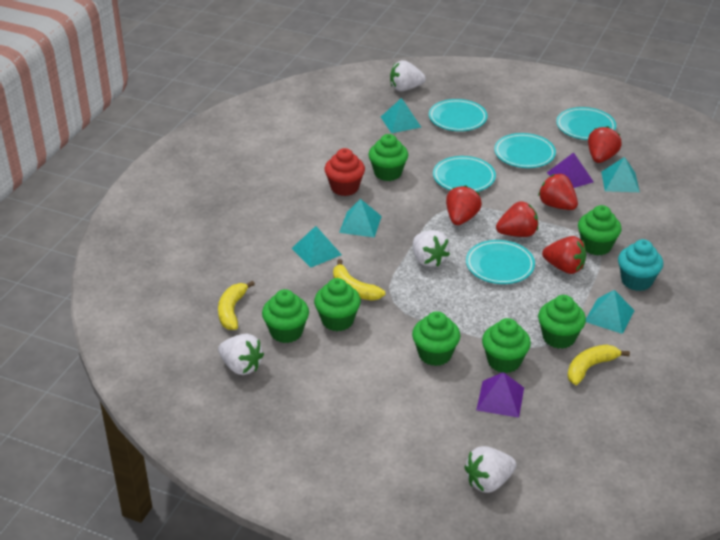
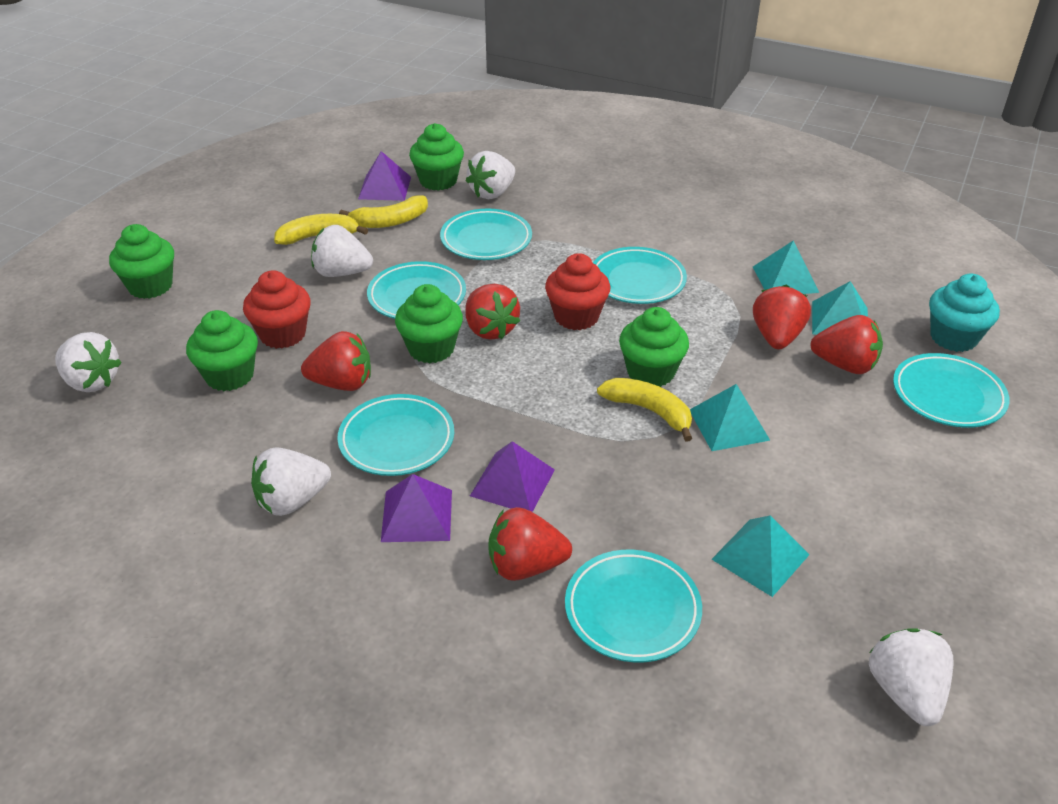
green cupcake: 7 -> 5
purple pyramid: 2 -> 3
red cupcake: 1 -> 2
turquoise plate: 5 -> 6
turquoise pyramid: 5 -> 4
white strawberry: 4 -> 5

